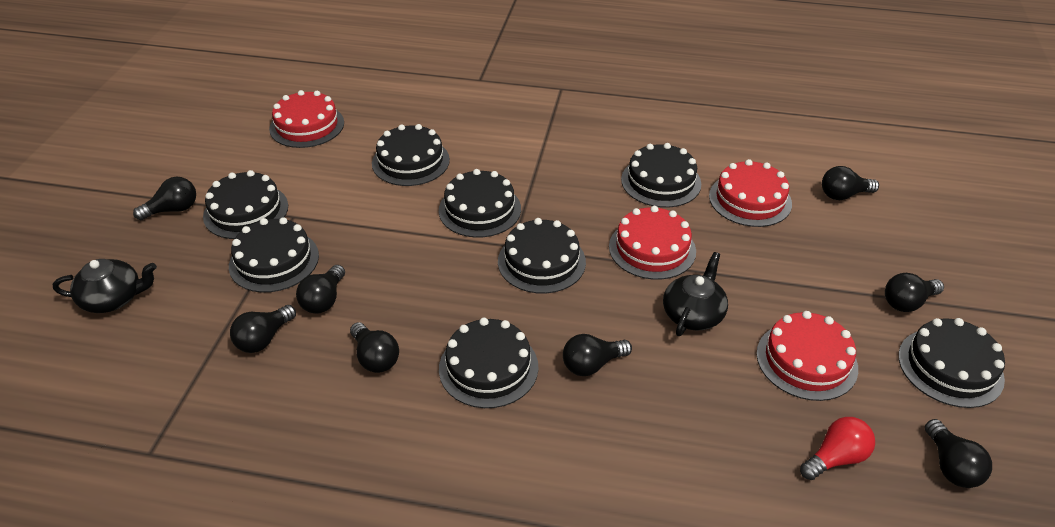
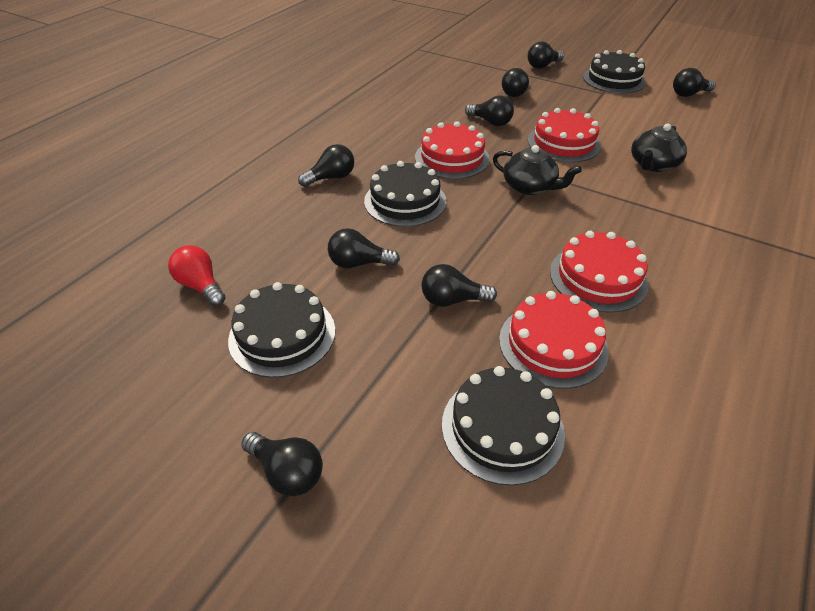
black cake: 8 -> 4

